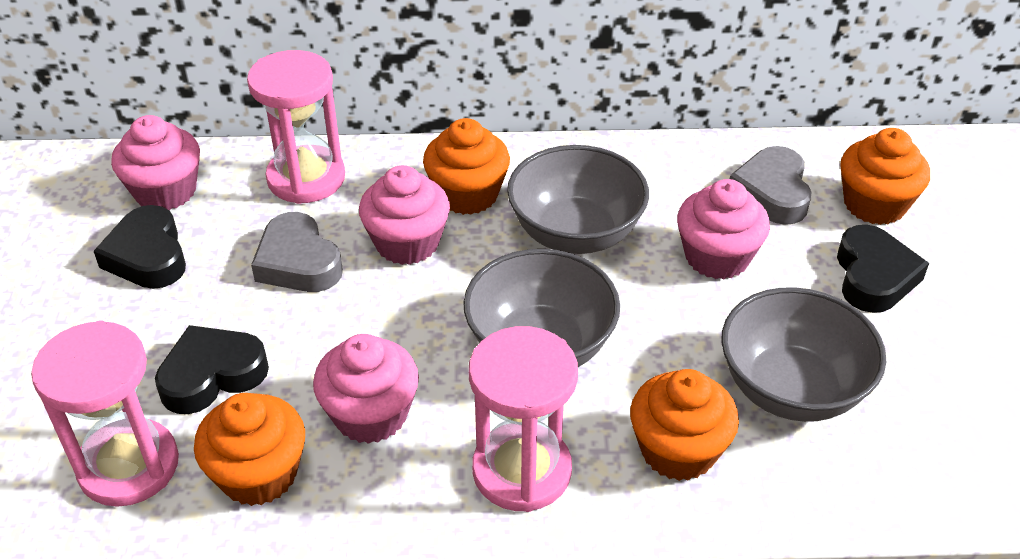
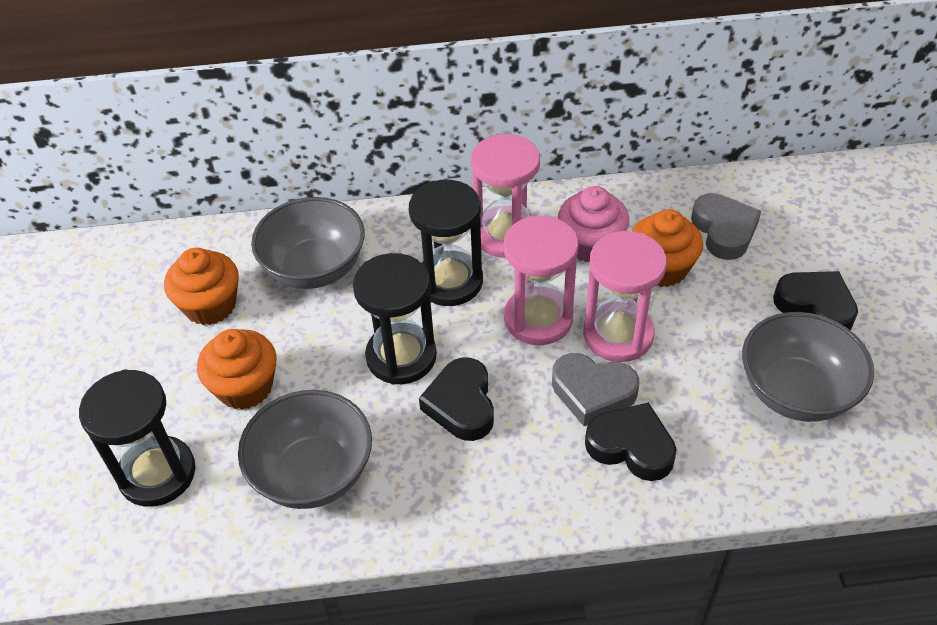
black hourglass: 0 -> 3
orange cupcake: 4 -> 3
pink cupcake: 4 -> 1

